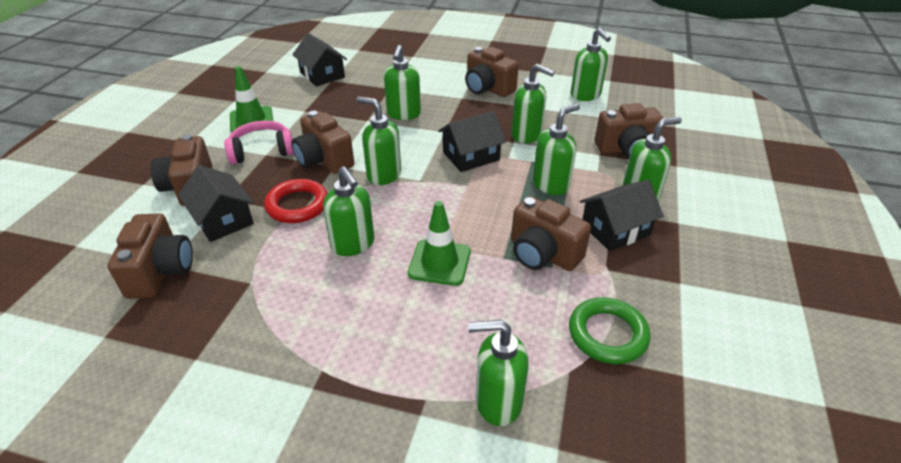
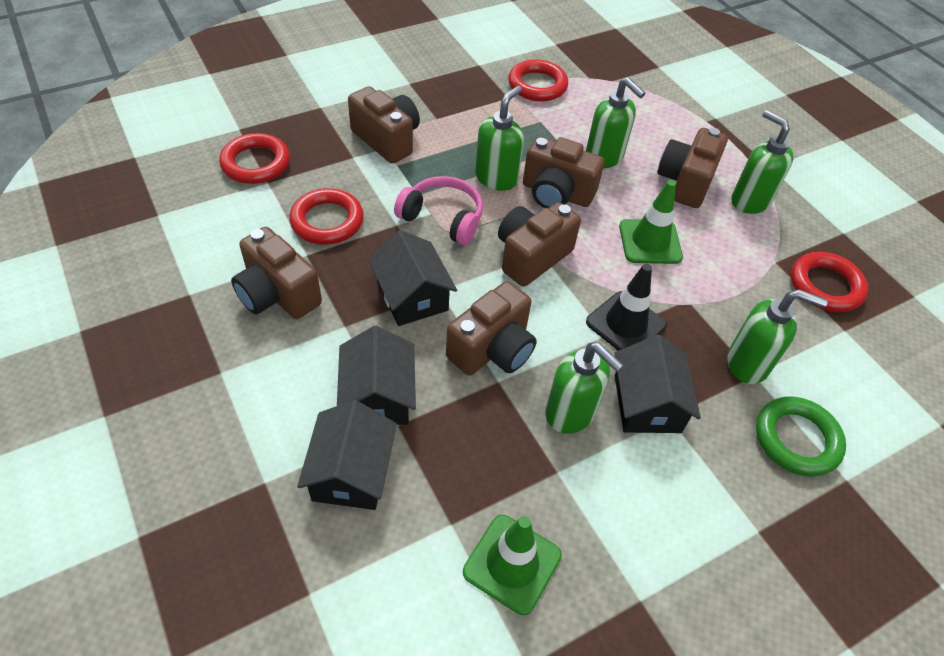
black traffic cone: 0 -> 1
green soap dispenser: 8 -> 5
red ring: 1 -> 4

